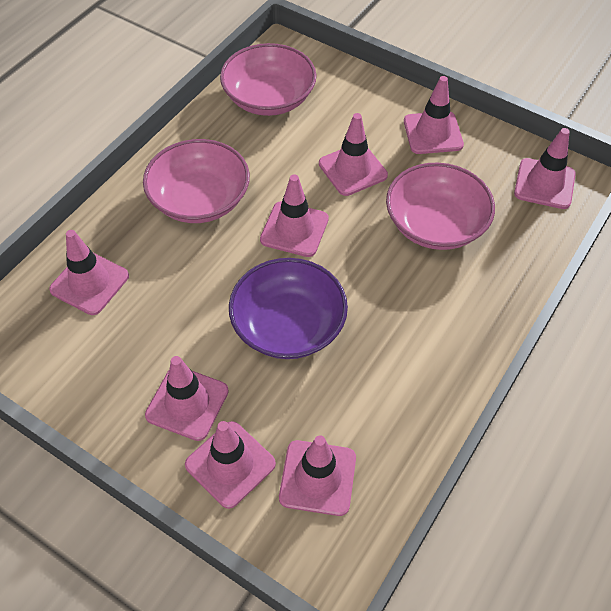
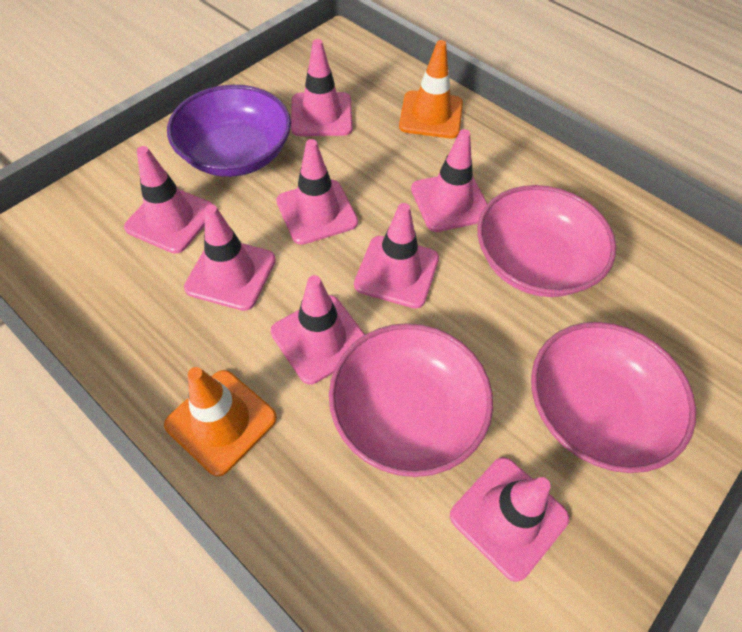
orange traffic cone: 0 -> 2

